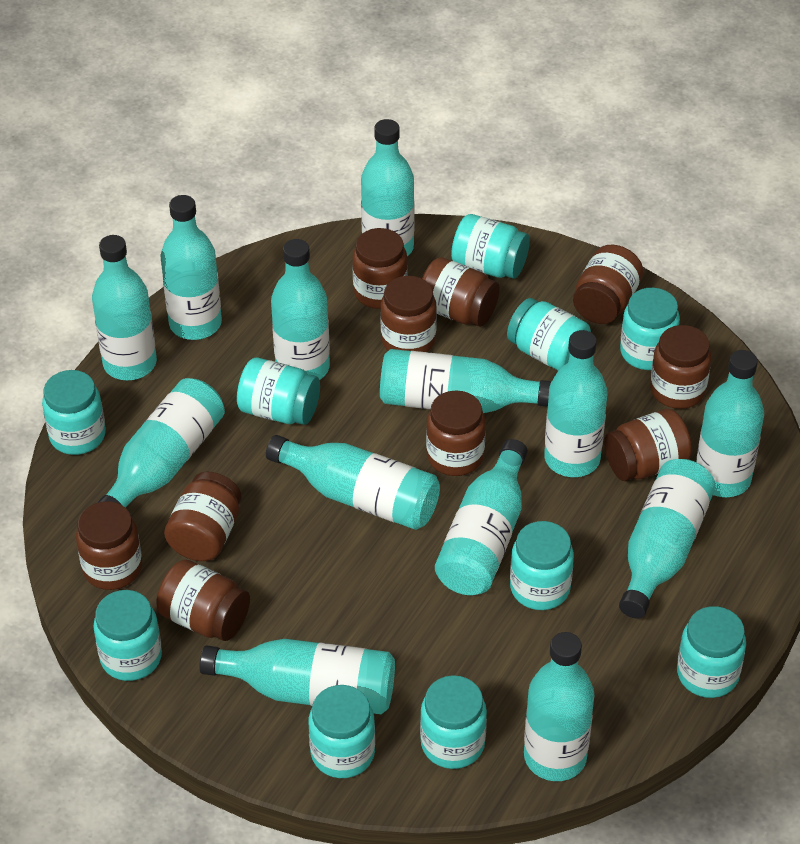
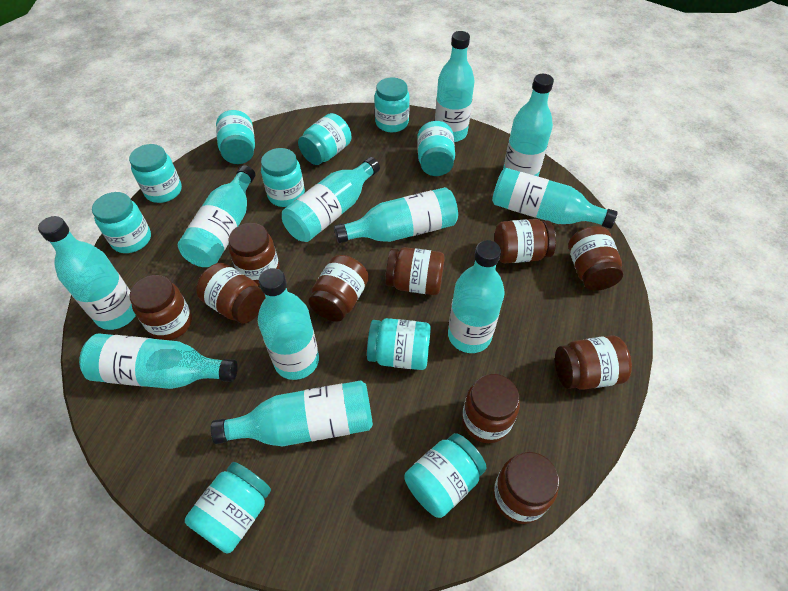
turquoise bottle: 13 -> 11

